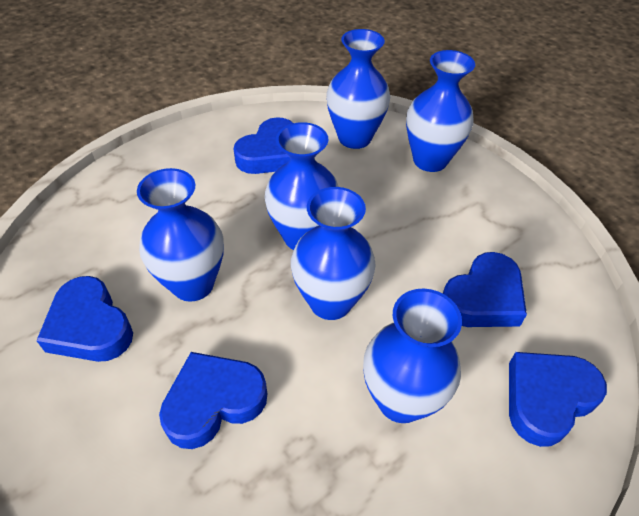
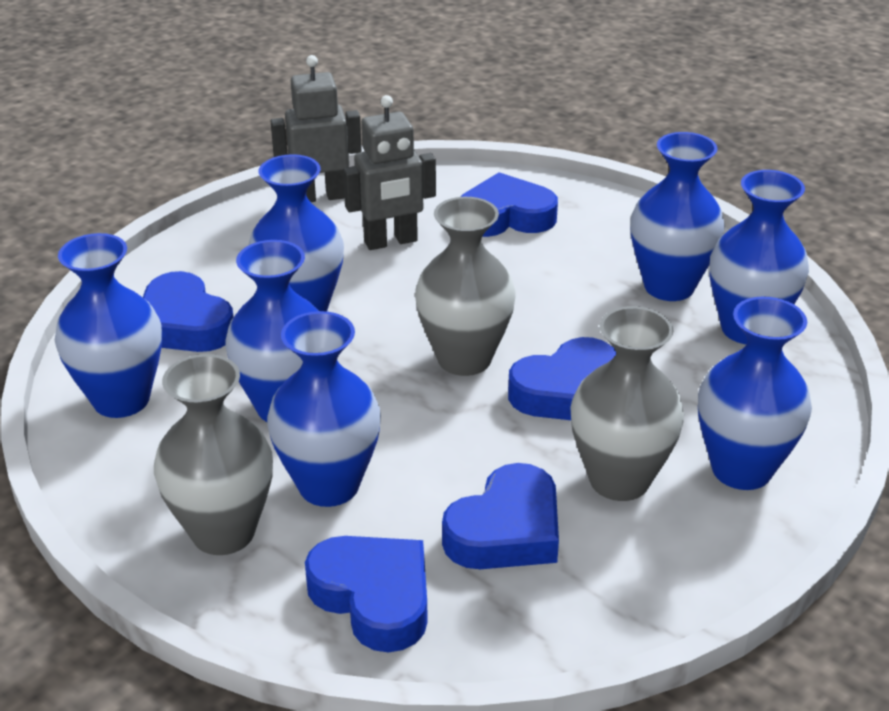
blue vase: 6 -> 7
grey robot: 0 -> 2
grey vase: 0 -> 3

